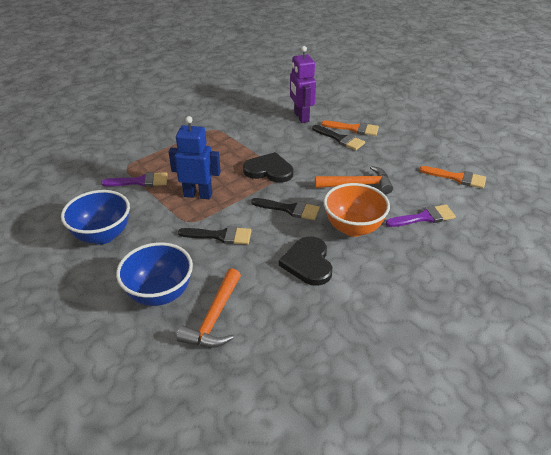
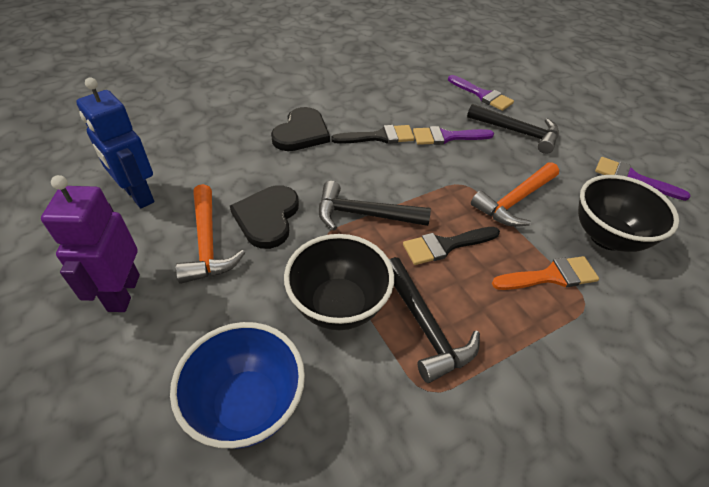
black bowl: 0 -> 2
black brush: 3 -> 2
black hammer: 0 -> 3
blue bowl: 2 -> 1
orange bowl: 1 -> 0
orange brush: 2 -> 1
purple brush: 2 -> 3

